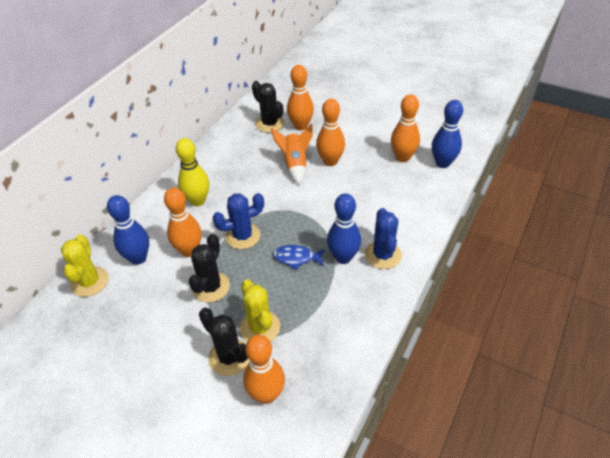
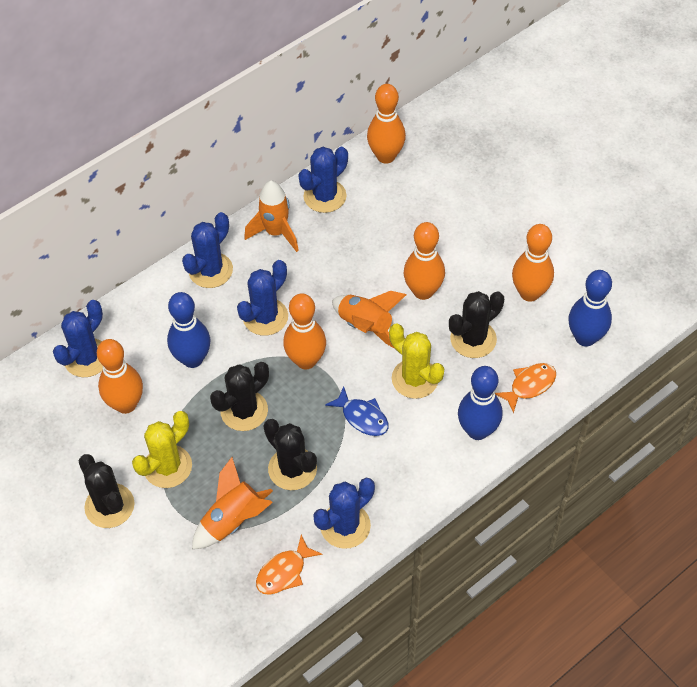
black cactus: 3 -> 4
blue cactus: 2 -> 5
orange fish: 0 -> 2
orange rocket: 1 -> 3
yellow bowling pin: 1 -> 0

